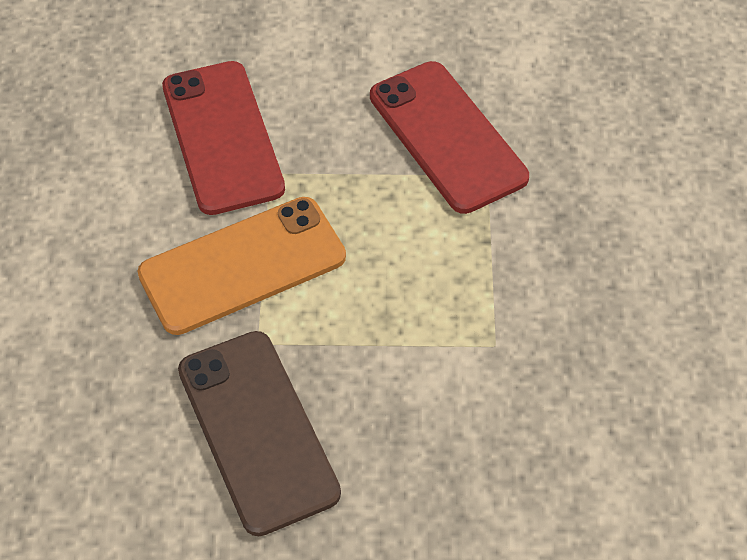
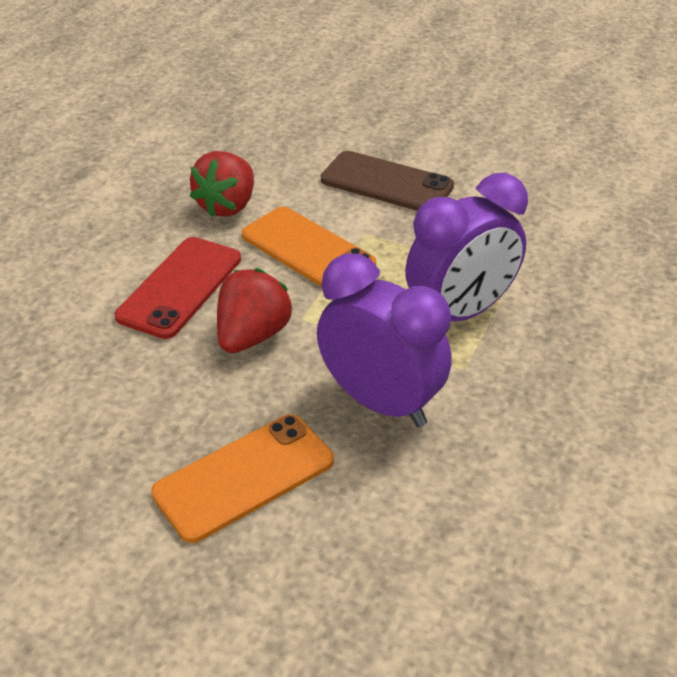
orange phone: 1 -> 2
purple clock: 0 -> 2
red phone: 2 -> 1
red strawberry: 0 -> 2

